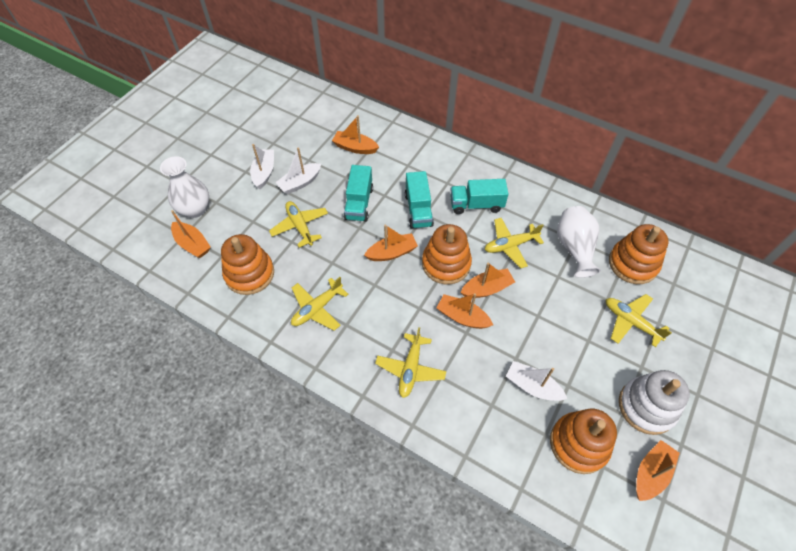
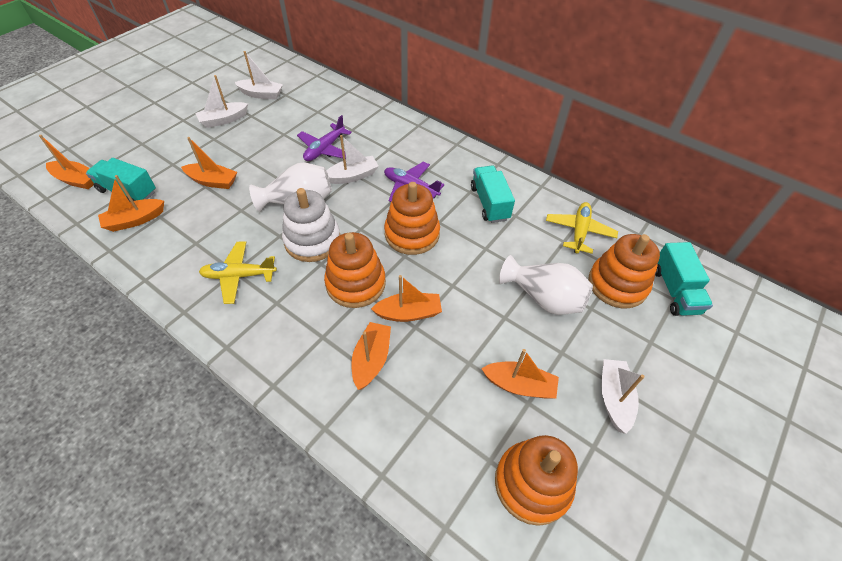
purple plane: 0 -> 2
white boat: 3 -> 4
yellow plane: 5 -> 2

